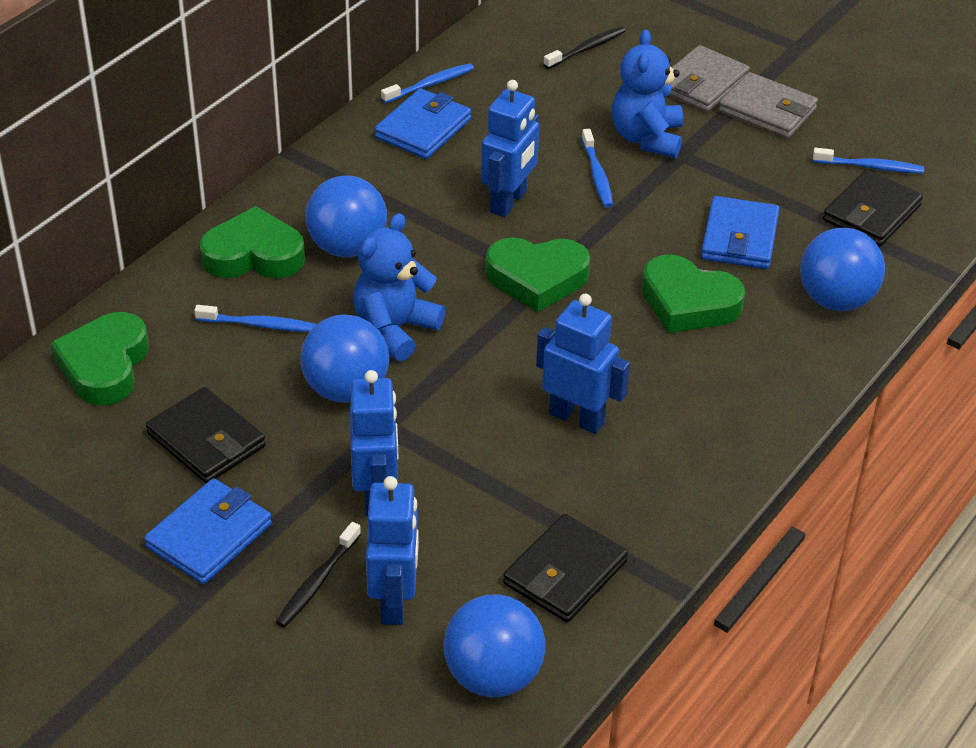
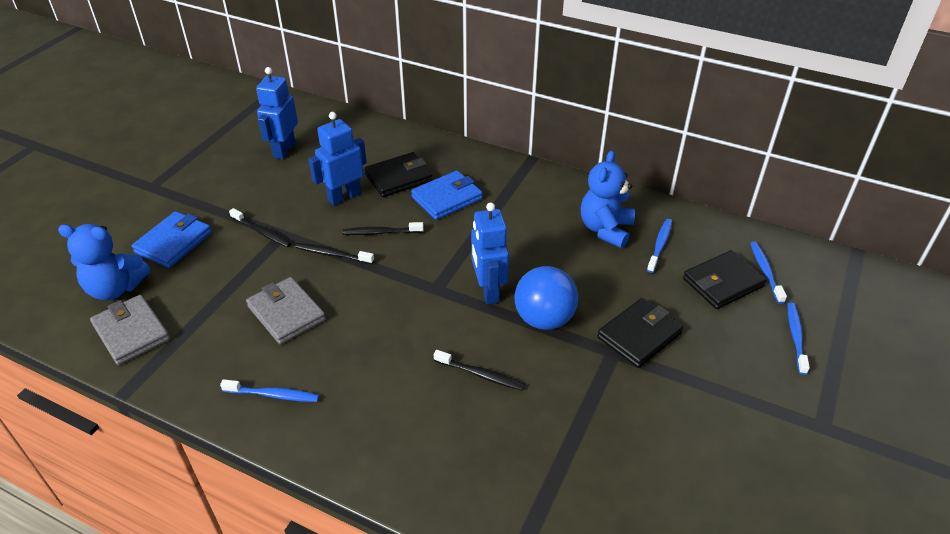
black toothbrush: 2 -> 4
blue ball: 4 -> 1
blue robot: 4 -> 3
blue wallet: 3 -> 2
green heart: 4 -> 0

